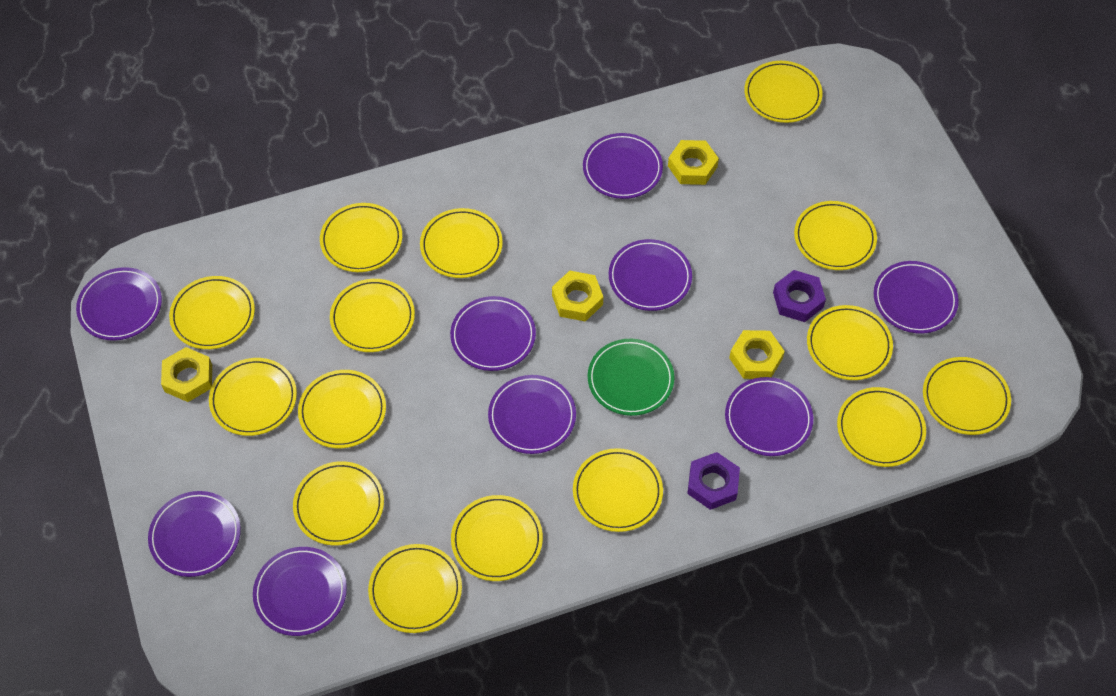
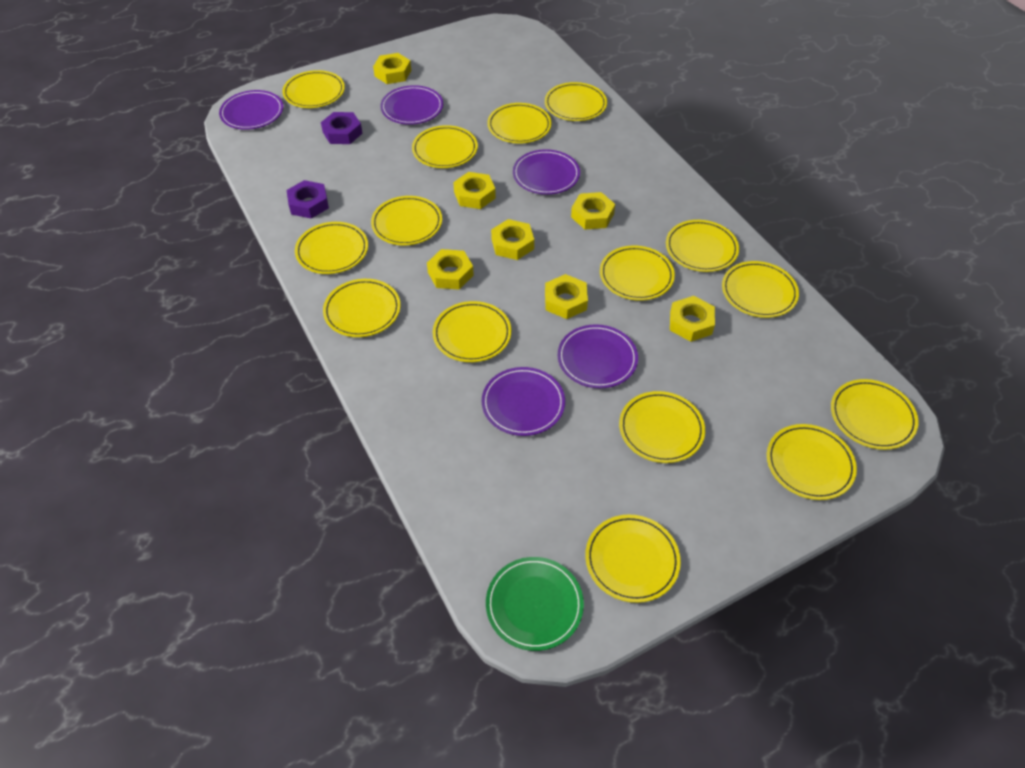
purple plate: 9 -> 5
yellow nut: 4 -> 7

